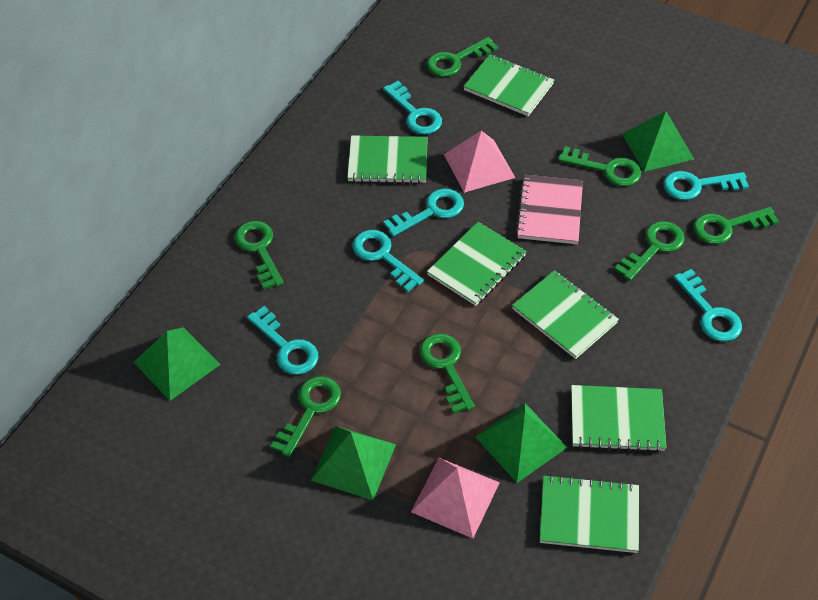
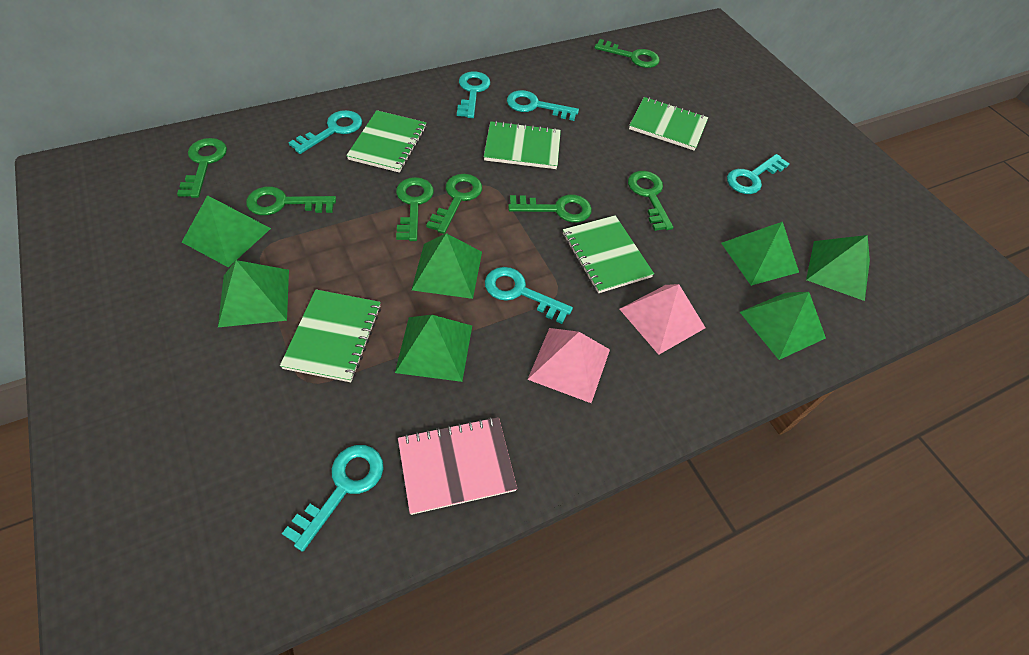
green notebook: 6 -> 5
green pyramid: 4 -> 7

